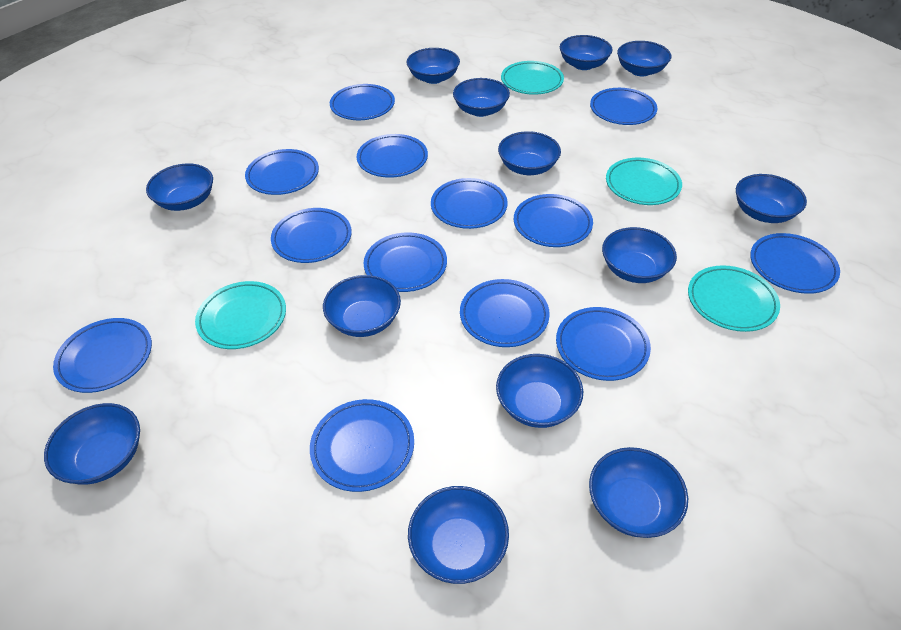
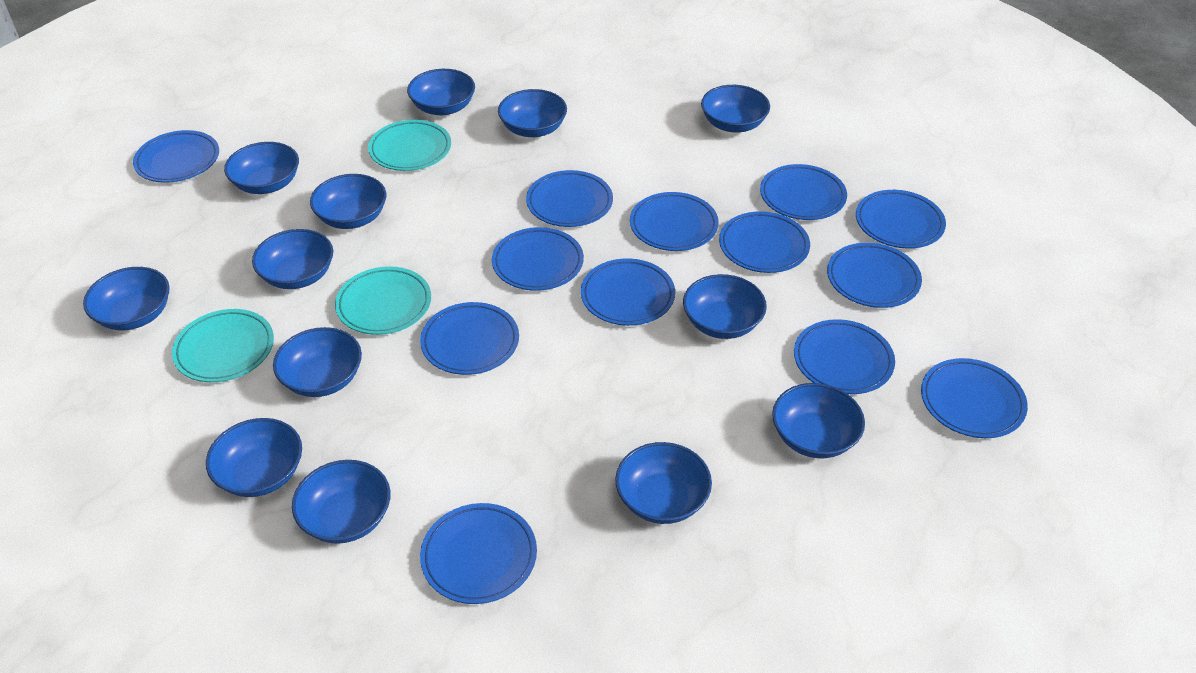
turquoise plate: 4 -> 3

